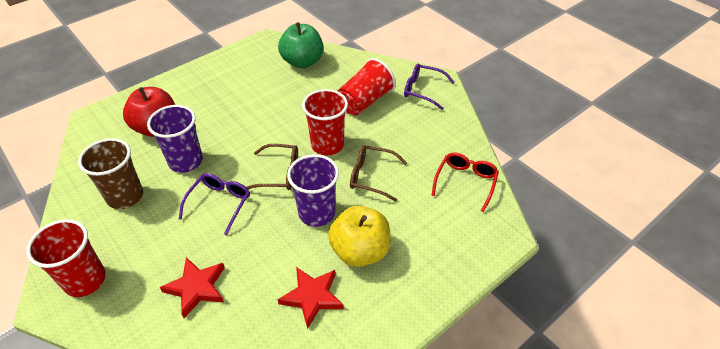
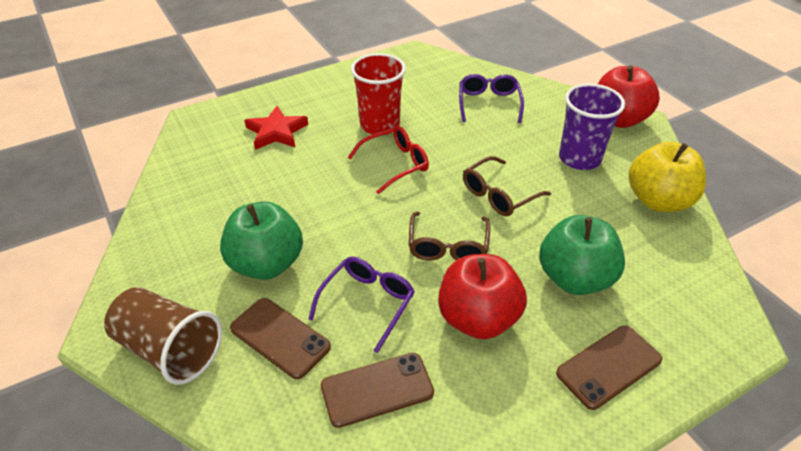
brown phone: 0 -> 3
green apple: 1 -> 2
purple cup: 2 -> 1
red apple: 1 -> 2
red cup: 3 -> 1
red star: 2 -> 1

